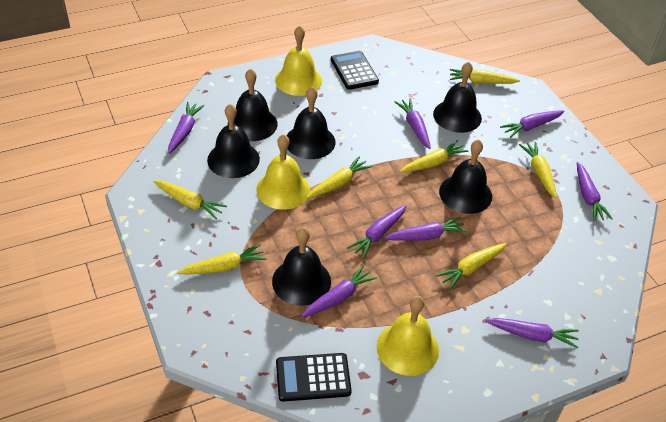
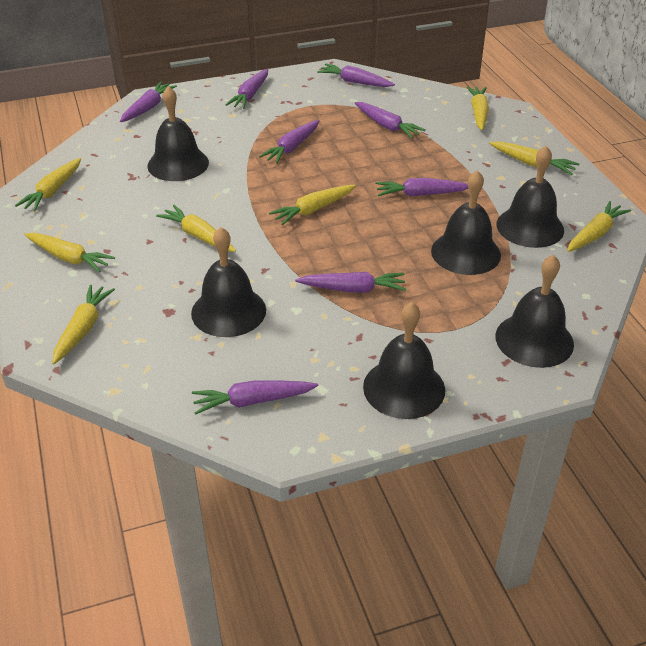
black calculator: 2 -> 0
yellow bell: 3 -> 0
yellow carrot: 7 -> 8

